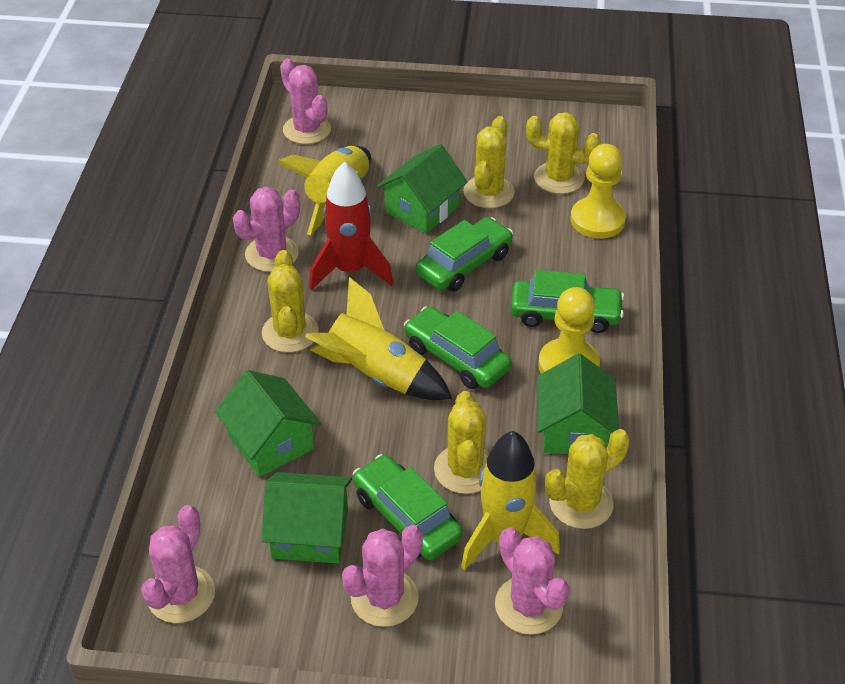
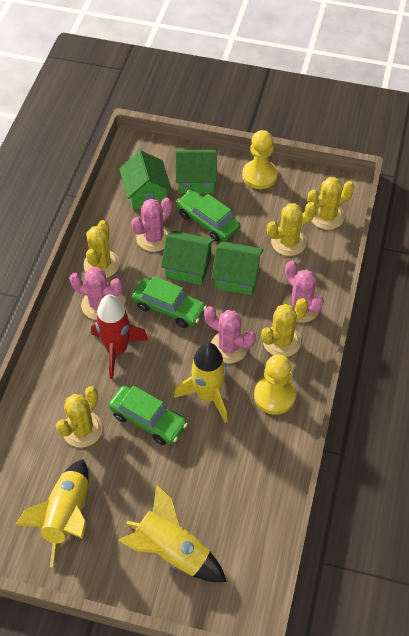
green car: 4 -> 3
pink cactus: 5 -> 4

